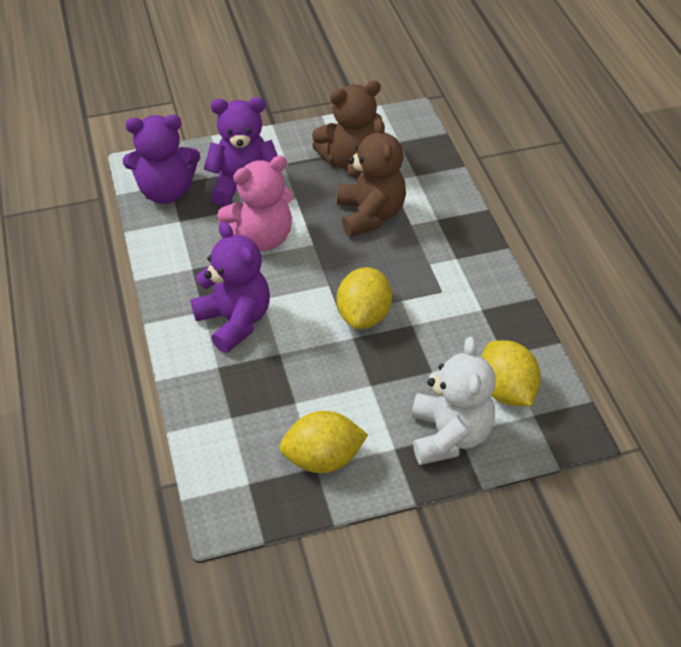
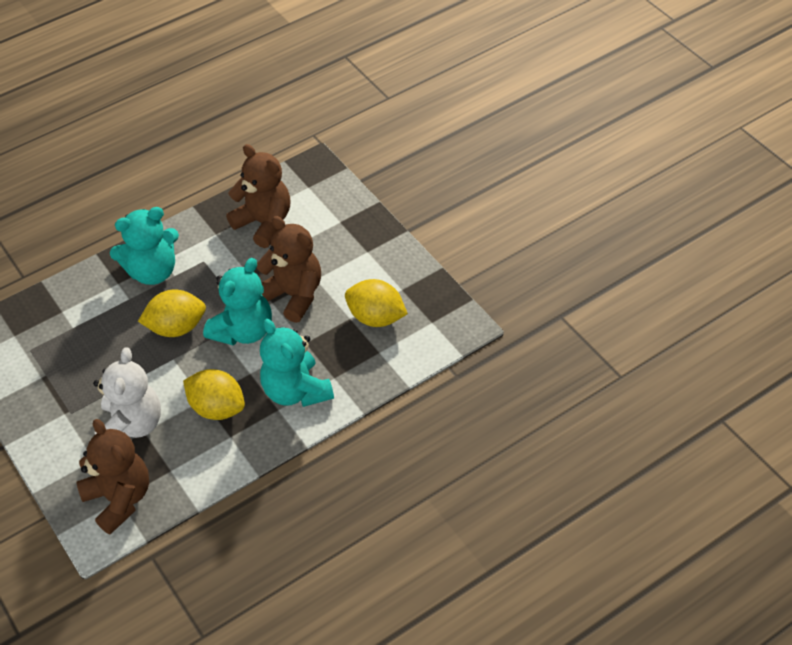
brown teddy bear: 2 -> 3
pink teddy bear: 1 -> 0
purple teddy bear: 3 -> 0
turquoise teddy bear: 0 -> 3

